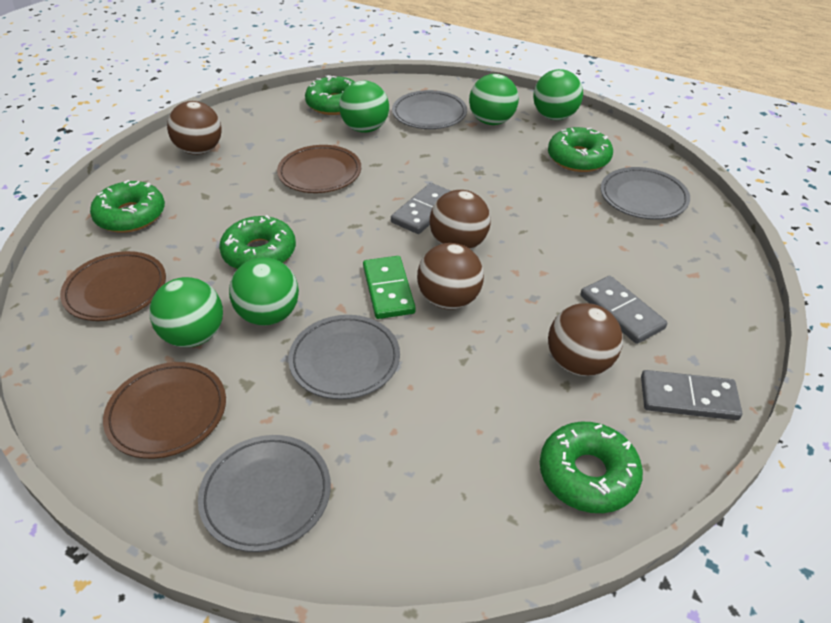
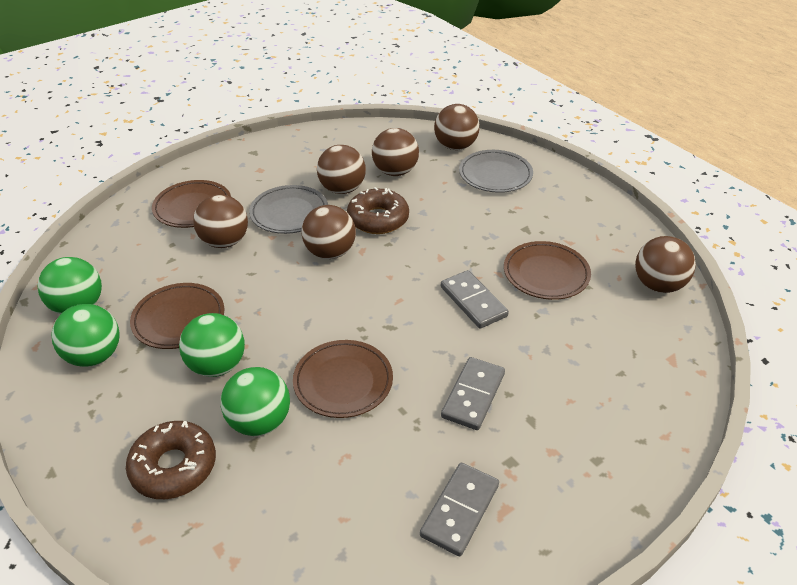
brown ball: 4 -> 6
brown donut: 0 -> 2
brown plate: 3 -> 4
green ball: 5 -> 4
green domino: 1 -> 0
green donut: 5 -> 0
grey plate: 4 -> 2

